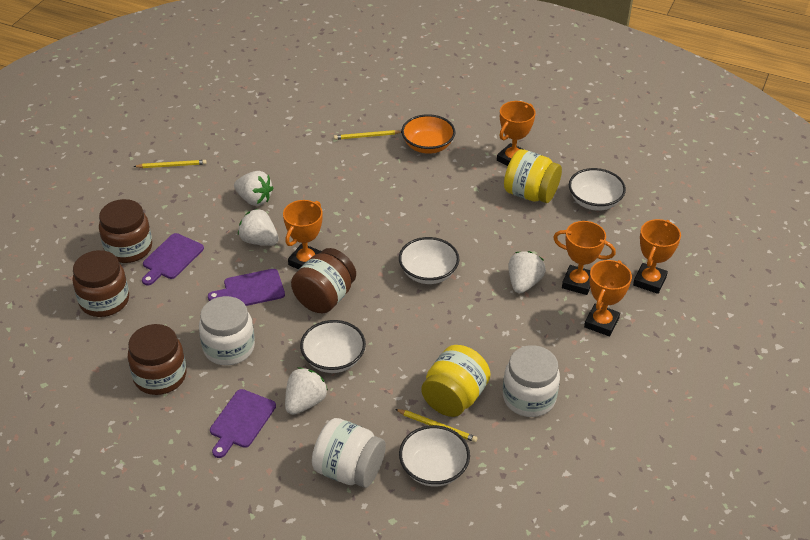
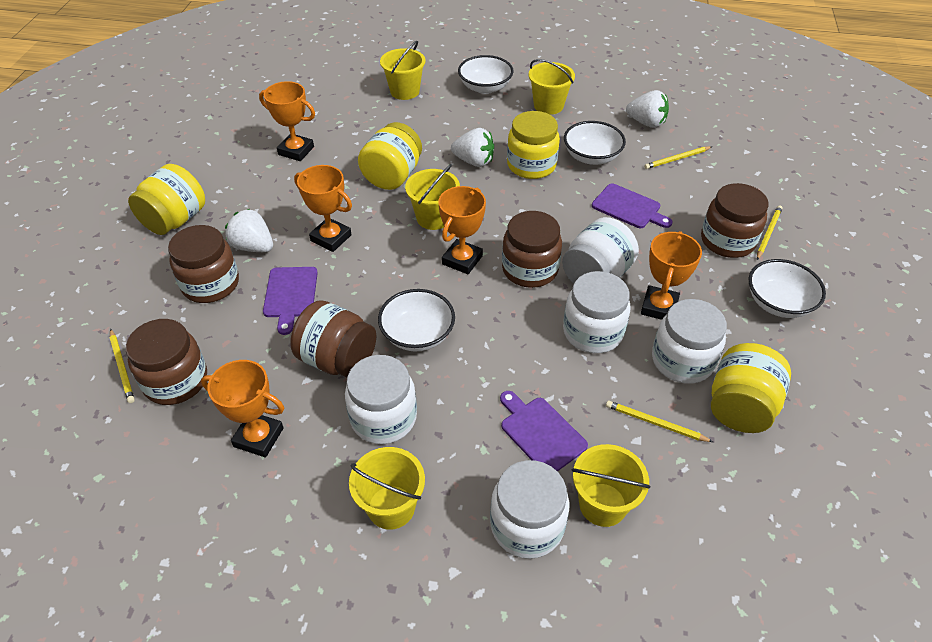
brown jar: 4 -> 5
orange bowl: 1 -> 0
white jar: 3 -> 5
white strawberry: 4 -> 3
yellow bucket: 0 -> 5
yellow jar: 2 -> 4
yellow pencil: 3 -> 4

